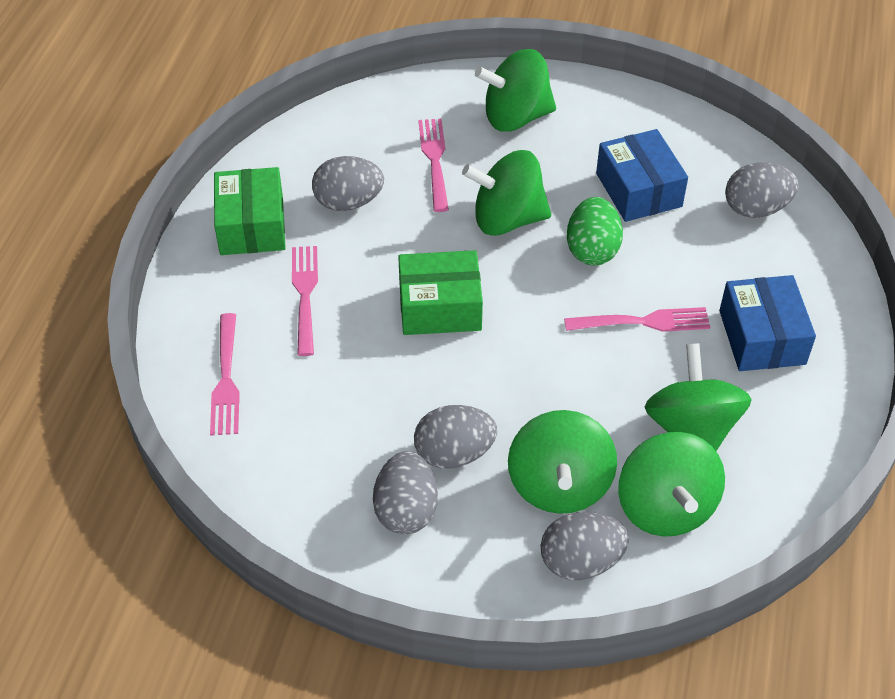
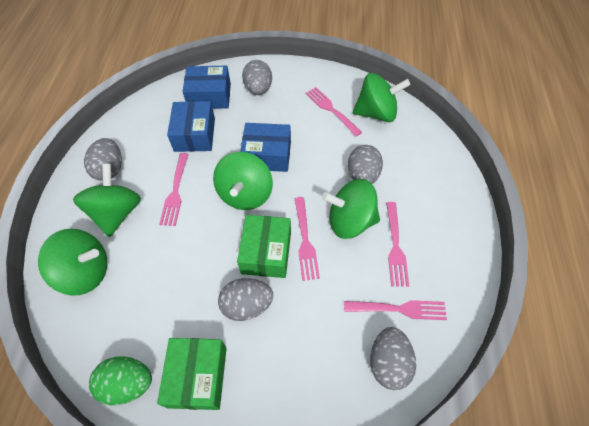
blue box: 2 -> 3
pink fork: 4 -> 5

